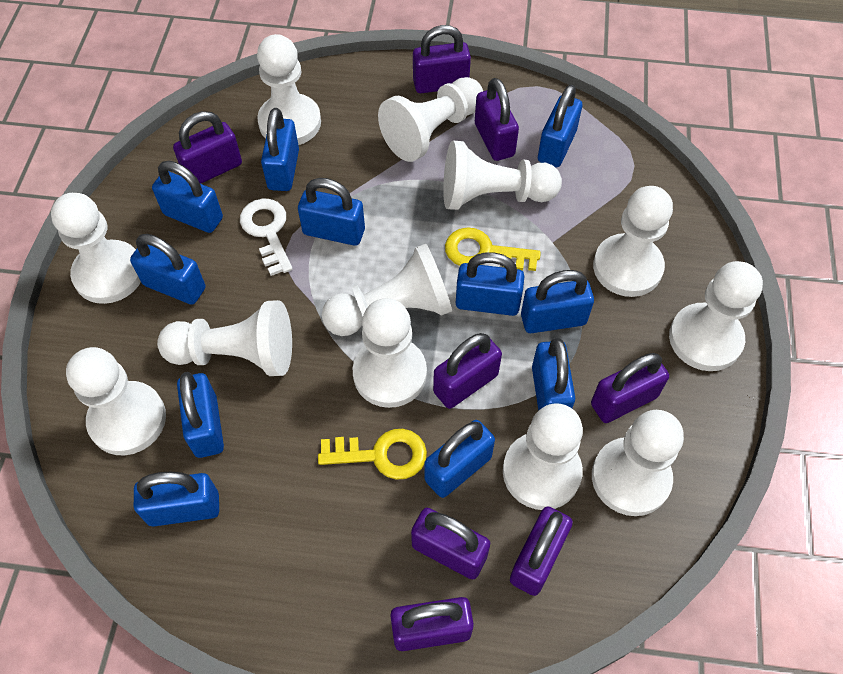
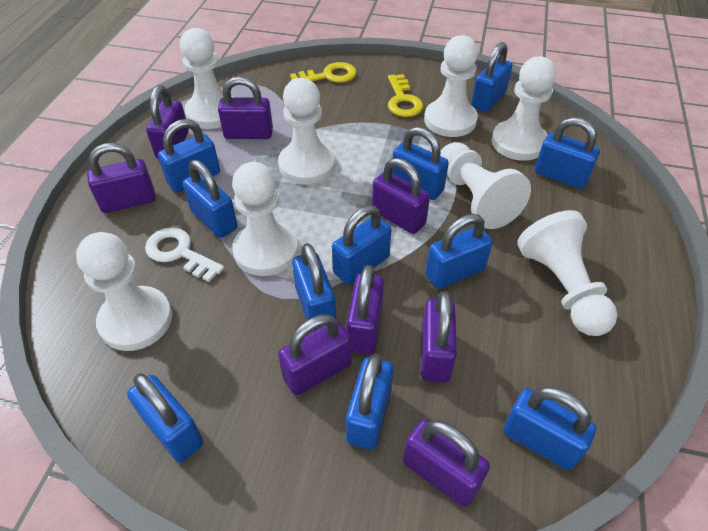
white pawn: 12 -> 8

